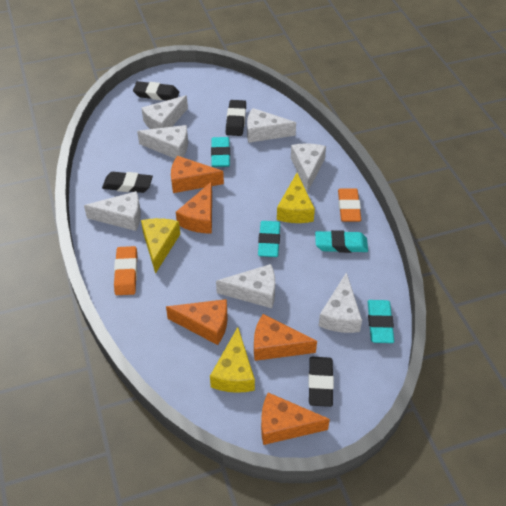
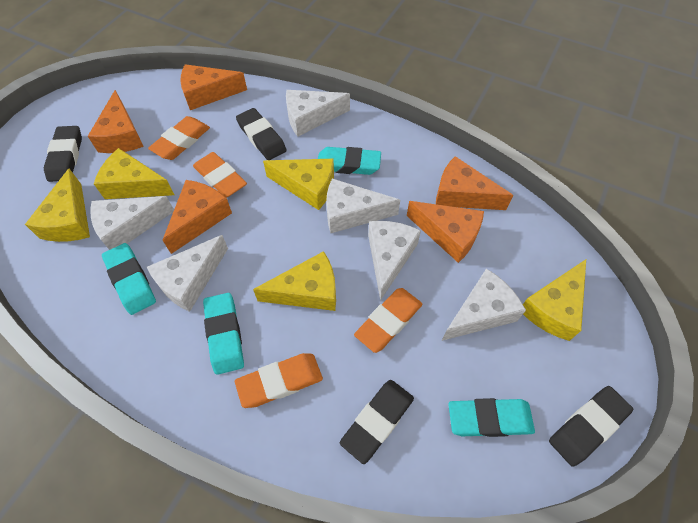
orange eraser: 2 -> 4
white cheese: 7 -> 6
yellow cheese: 3 -> 5

